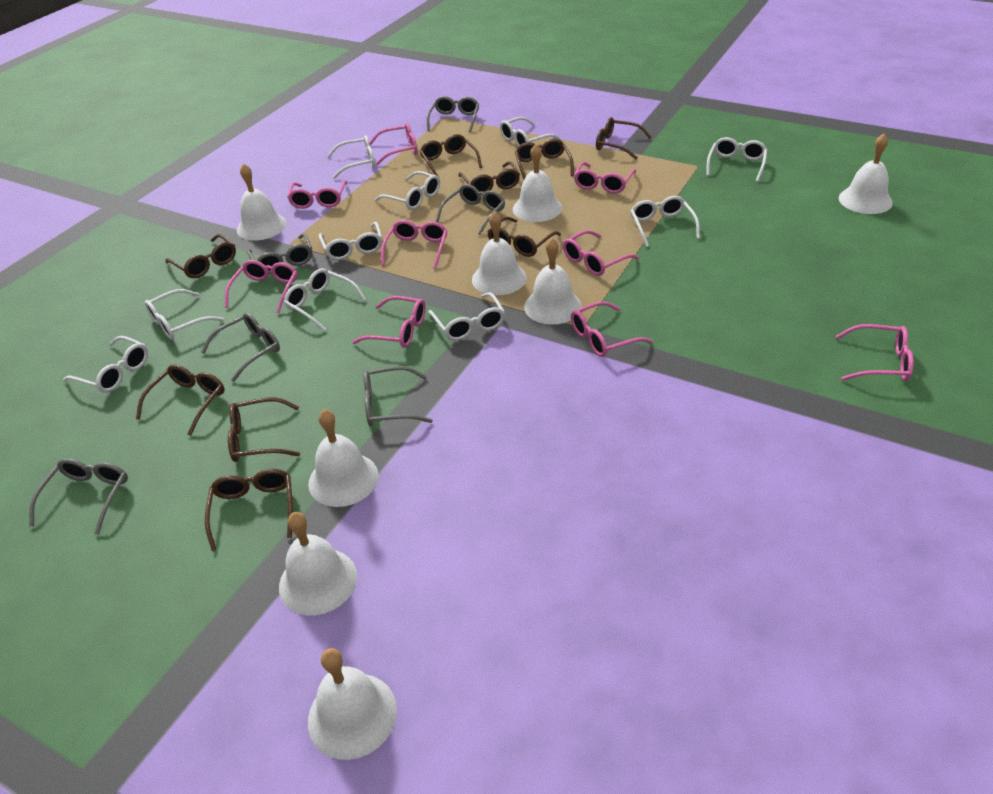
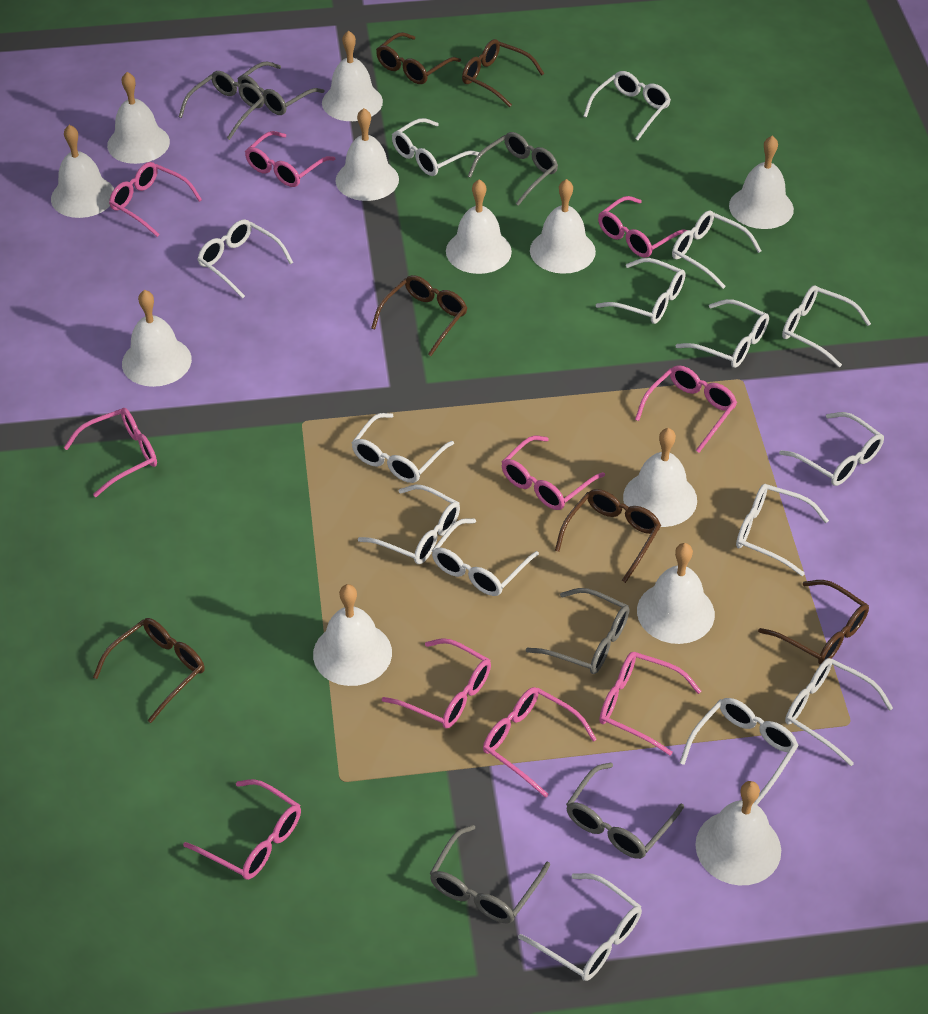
brown glasses: 9 -> 6
pink glasses: 9 -> 10
white bell: 8 -> 12
white glasses: 10 -> 15

